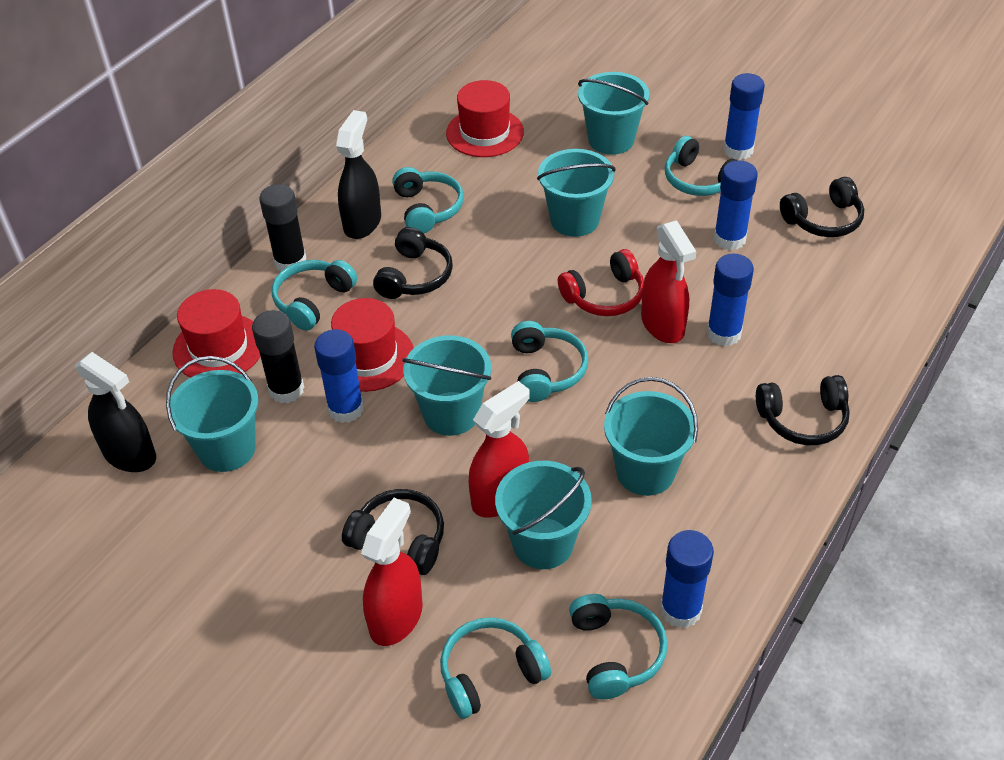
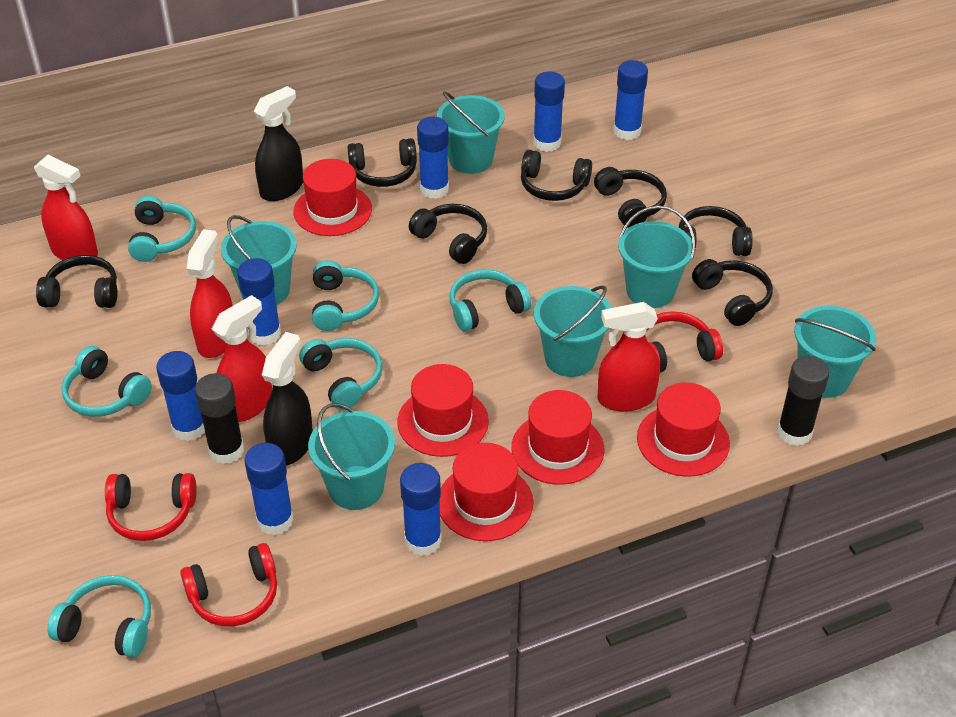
black headphones: 4 -> 7
blue glue stick: 5 -> 7
red hat: 3 -> 5
red headphones: 1 -> 3
red spray bottle: 3 -> 4

